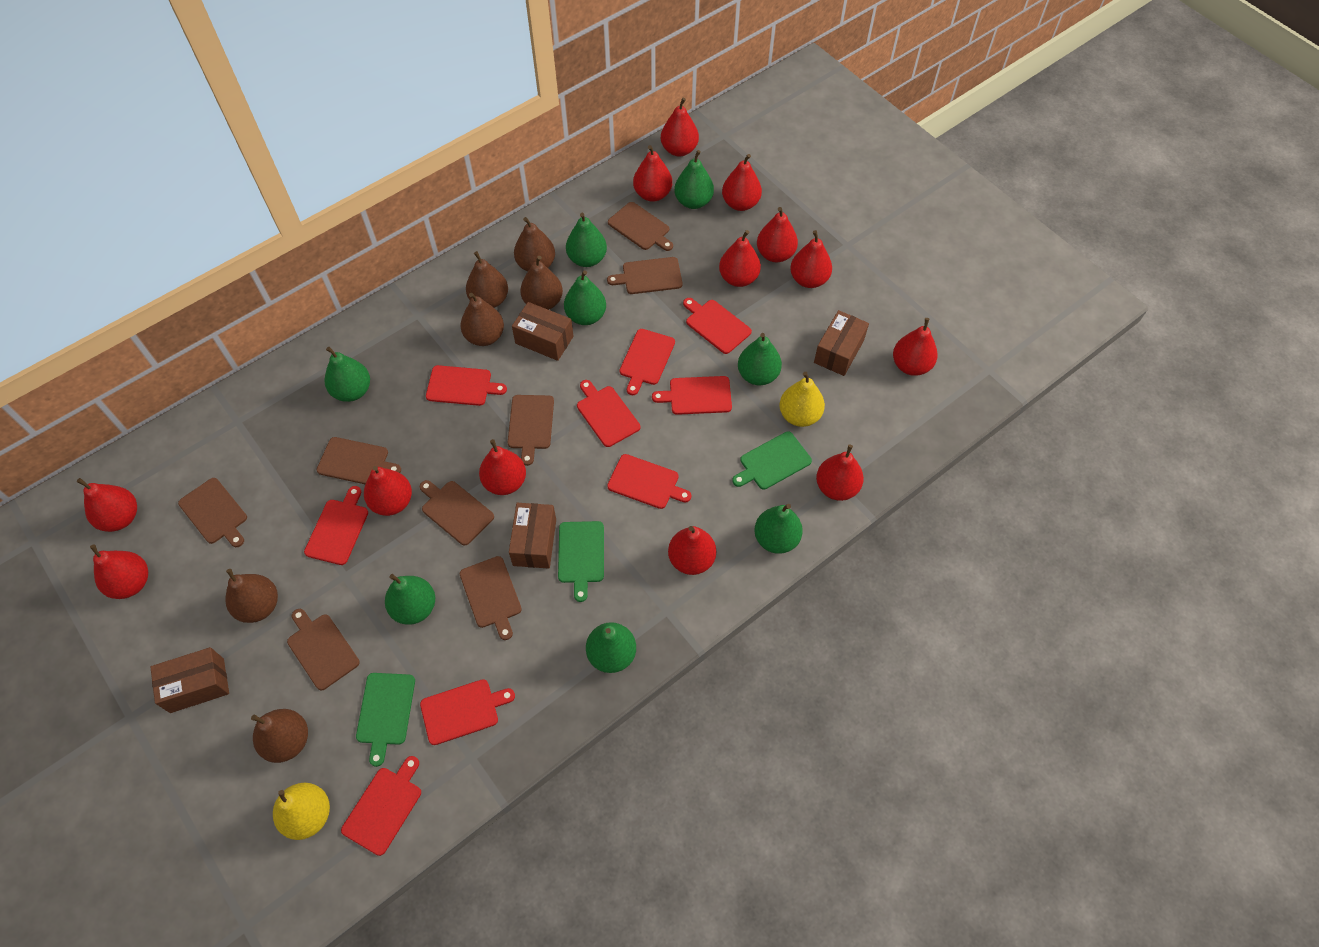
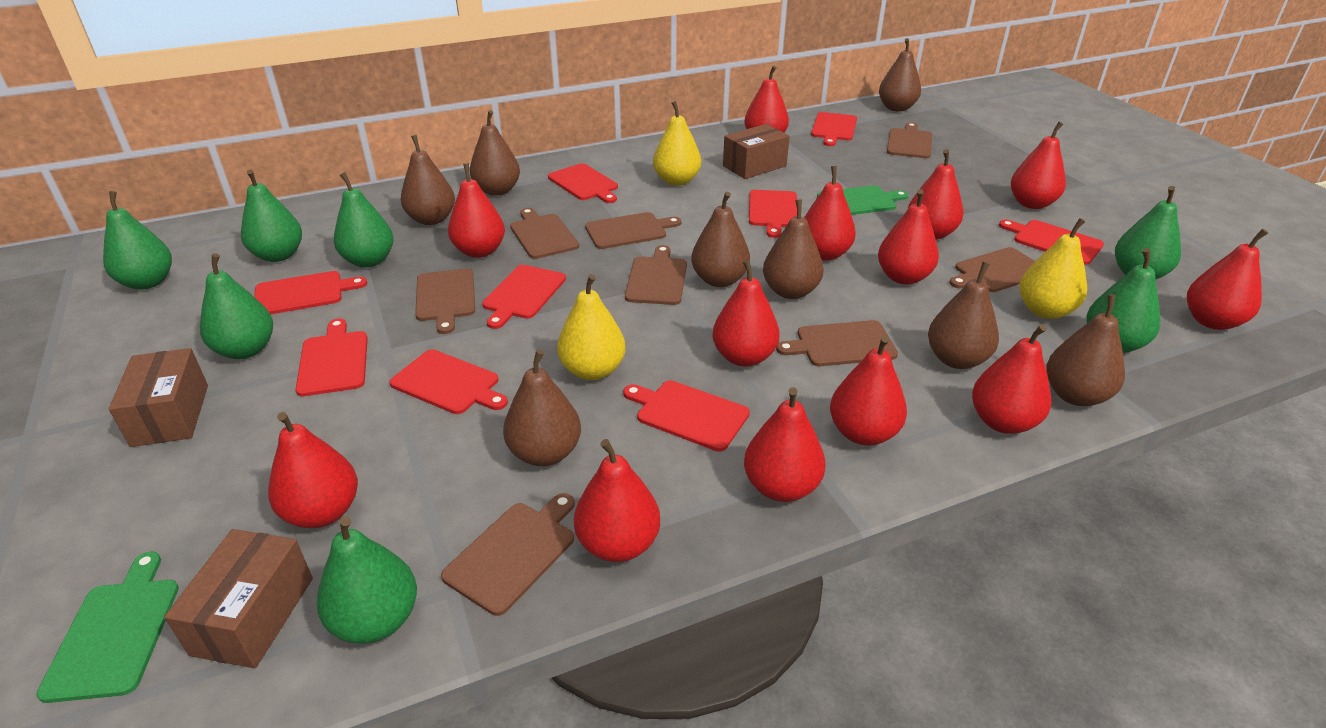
brown box: 4 -> 3
brown pear: 6 -> 8
green cutting board: 3 -> 2
green pear: 8 -> 7
yellow pear: 2 -> 3

